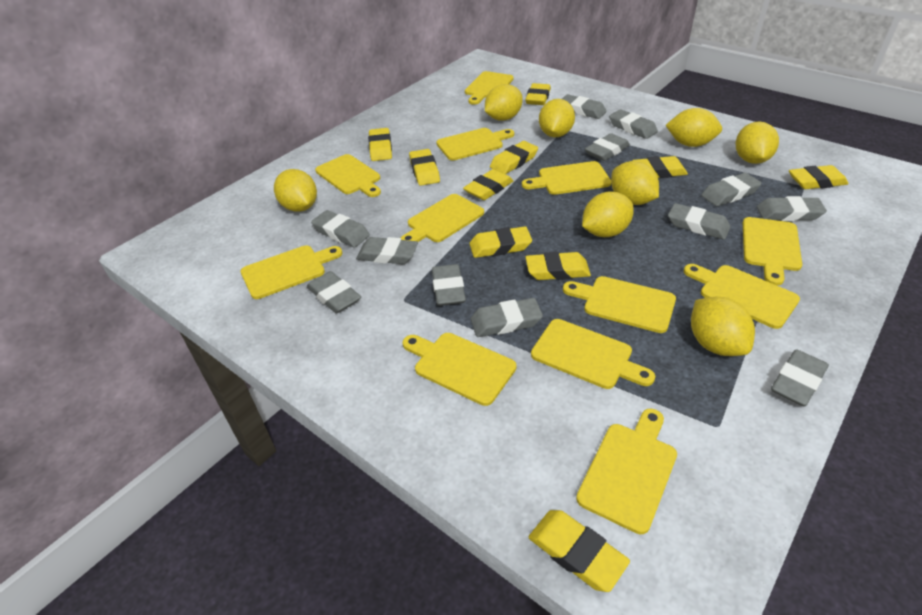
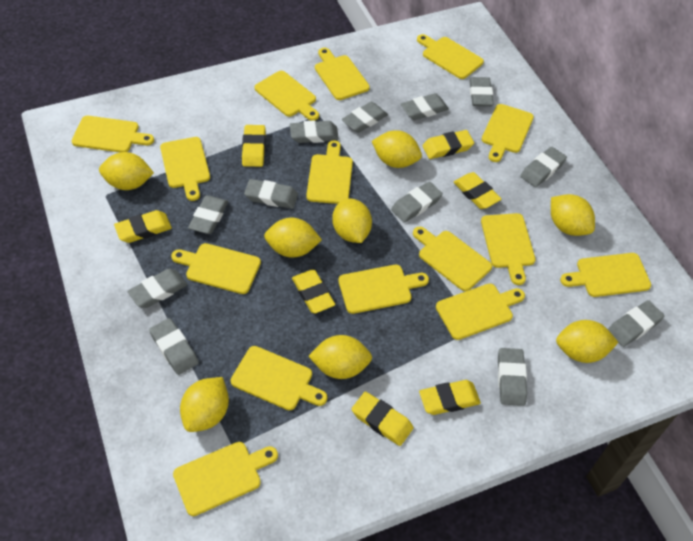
yellow cutting board: 12 -> 15
yellow eraser: 10 -> 7

